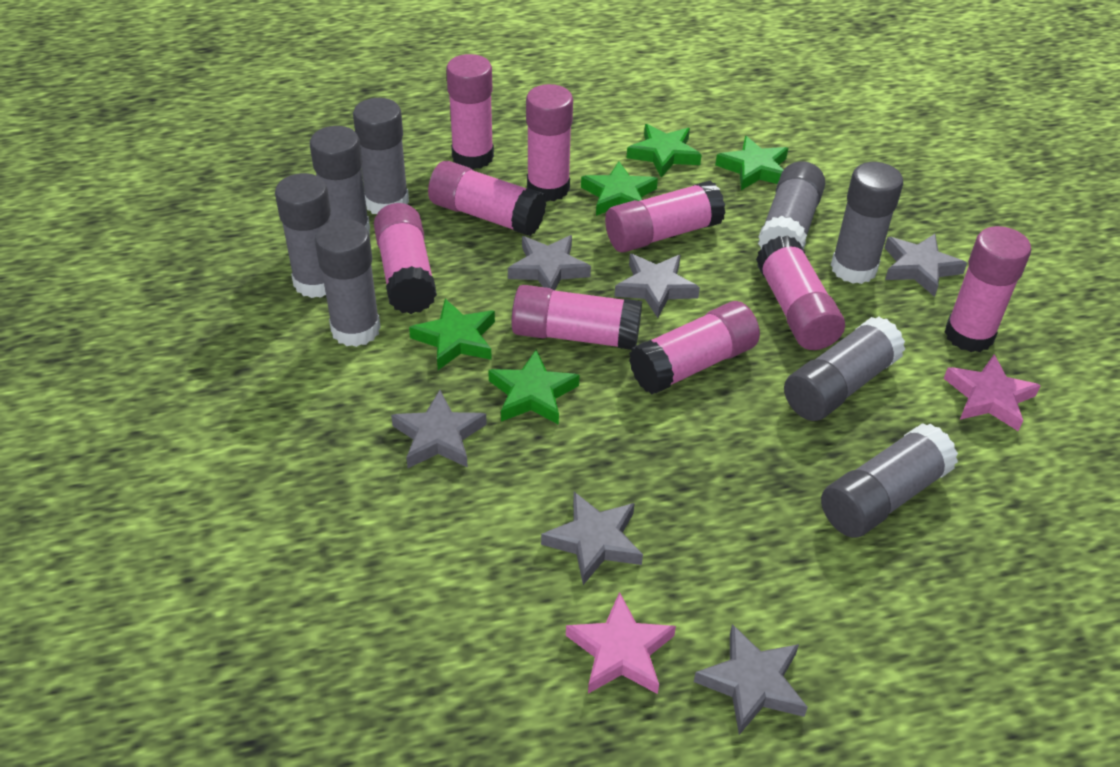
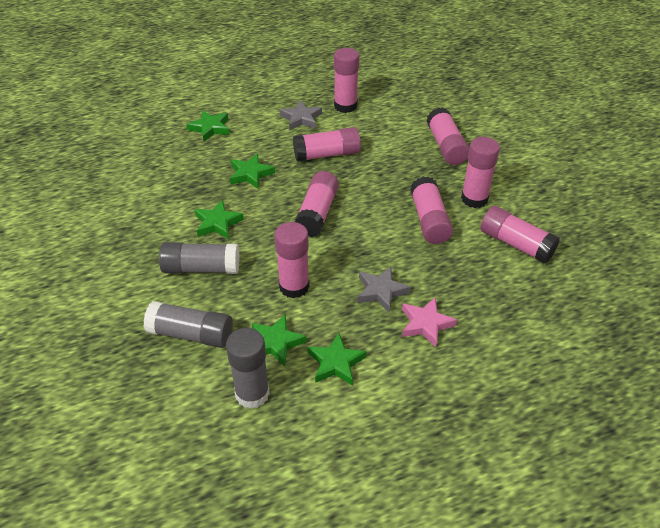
grey glue stick: 8 -> 3
grey star: 6 -> 2
pink glue stick: 9 -> 8
pink star: 2 -> 1

